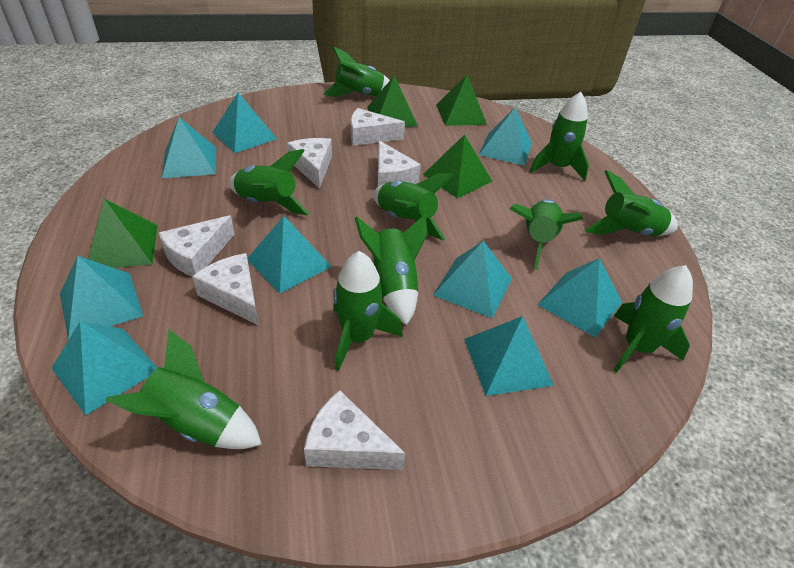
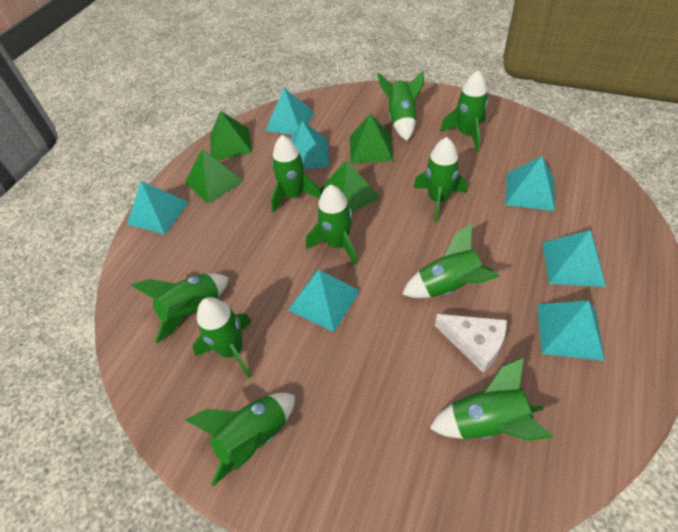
turquoise pyramid: 9 -> 7
white cheese: 6 -> 1

